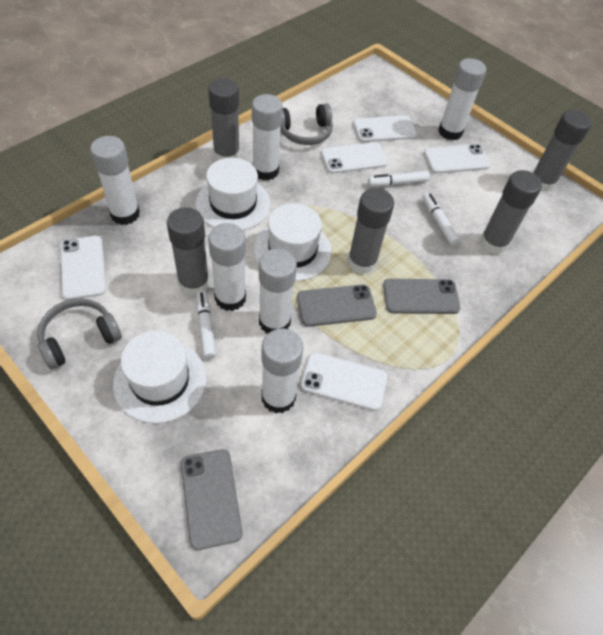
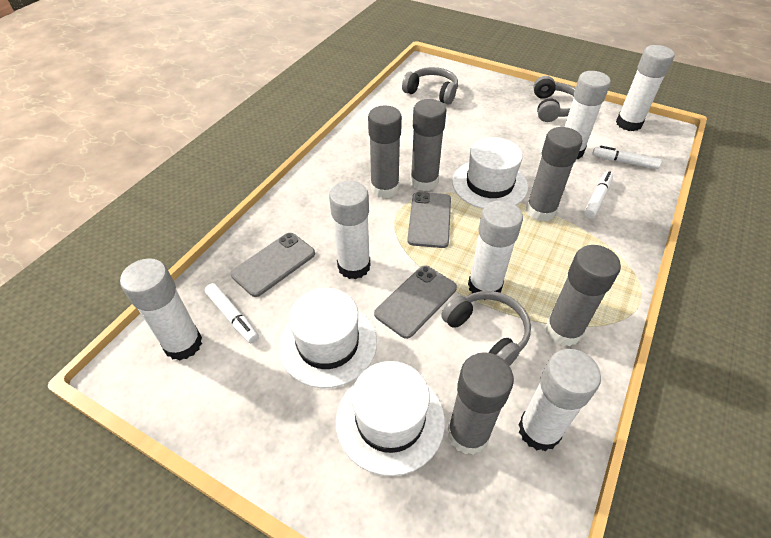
grey headphones: 2 -> 3
white phone: 5 -> 0

